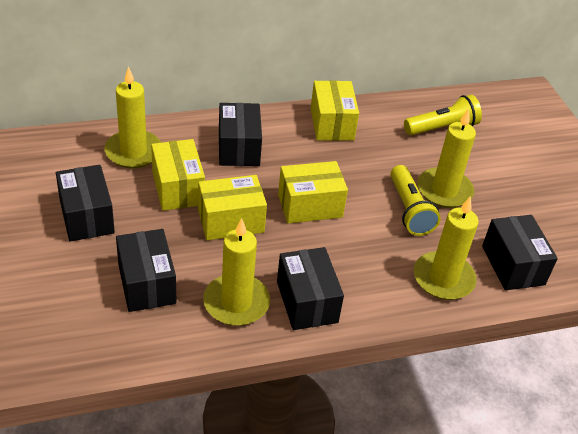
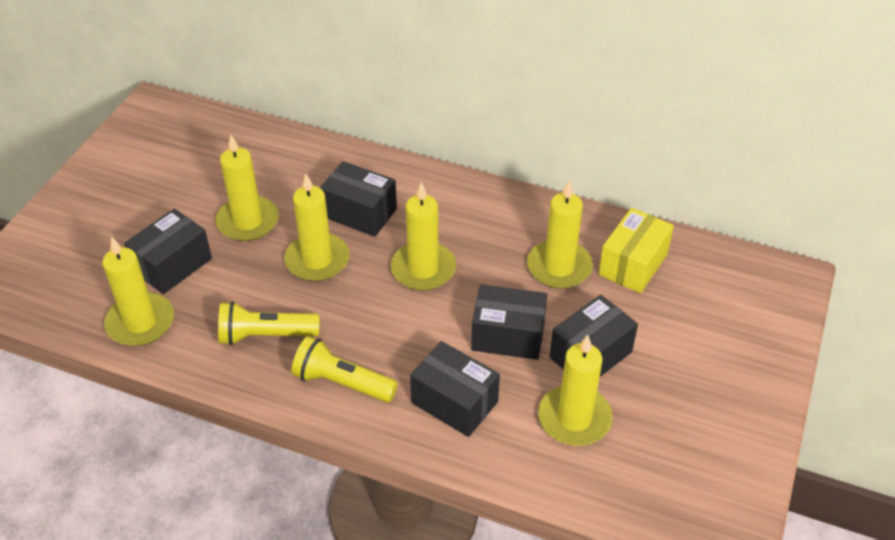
yellow box: 4 -> 1
yellow candle: 4 -> 6

